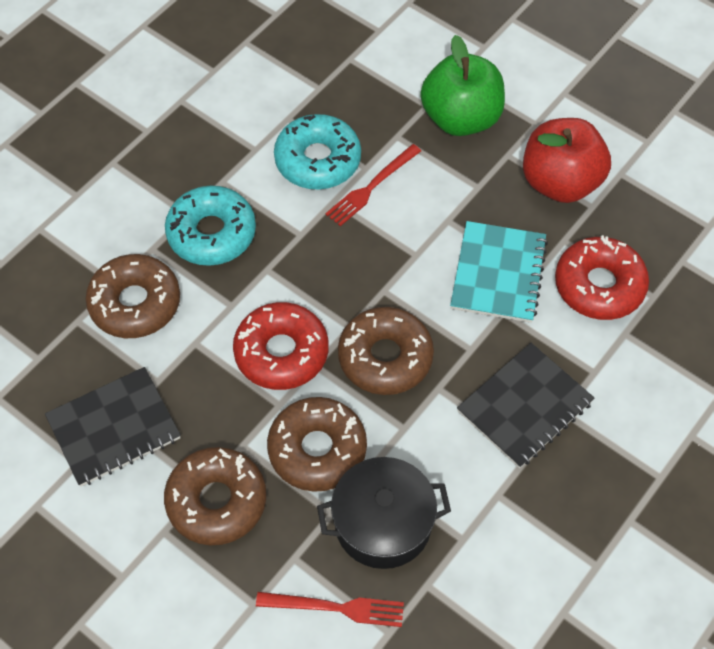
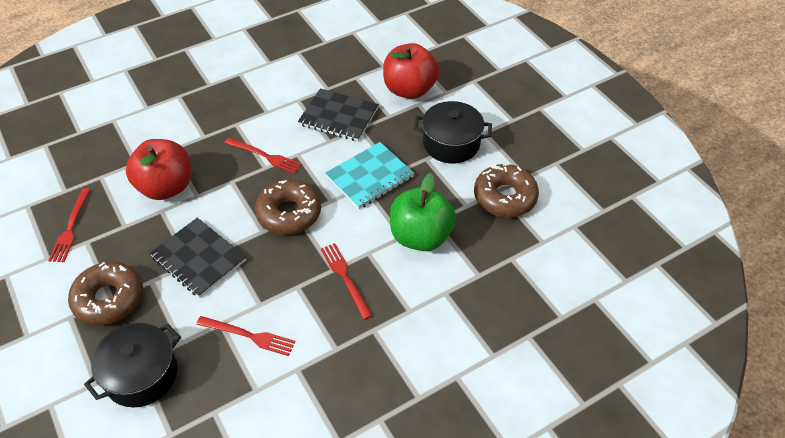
black pot: 1 -> 2
brown donut: 4 -> 3
red apple: 1 -> 2
red donut: 2 -> 0
red fork: 2 -> 4
turquoise donut: 2 -> 0

